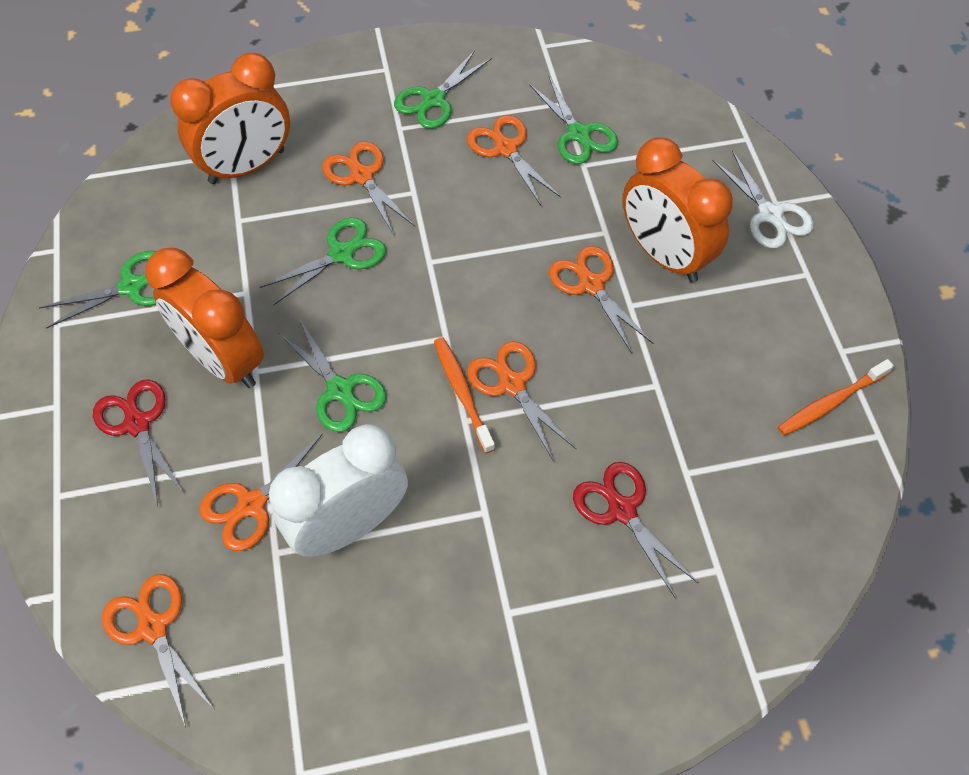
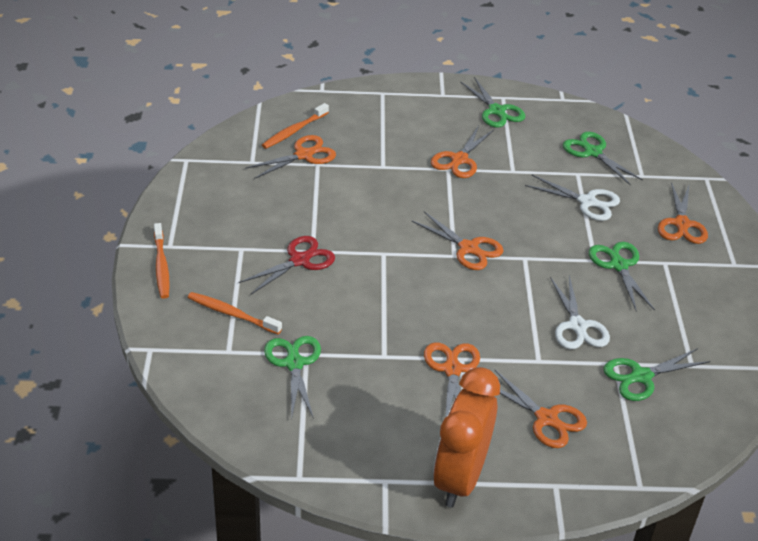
orange clock: 3 -> 1
orange toothbrush: 2 -> 3
red scissors: 2 -> 1
white clock: 1 -> 0
white scissors: 1 -> 2

